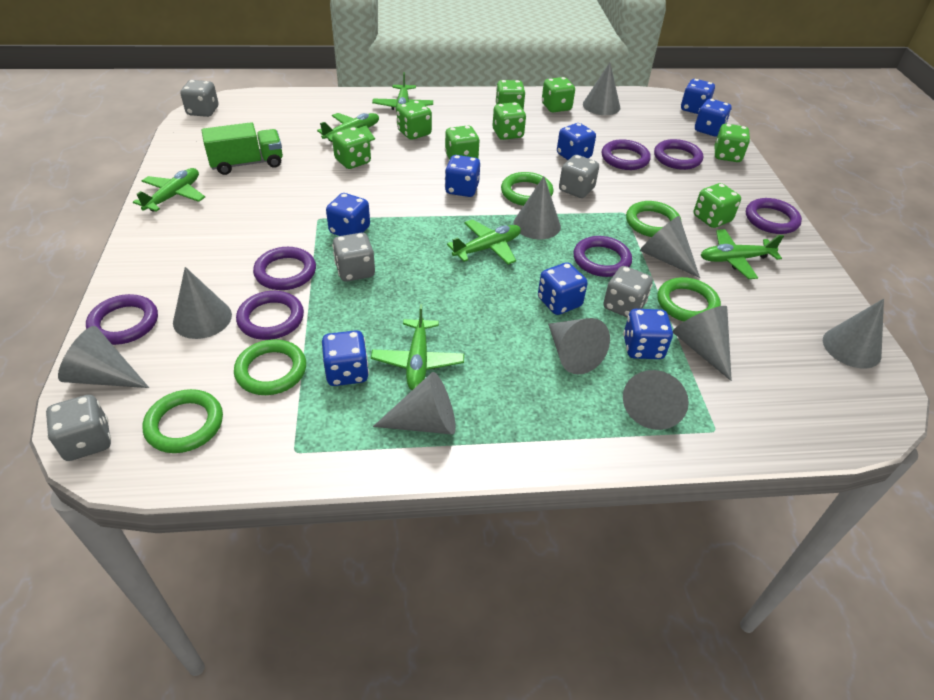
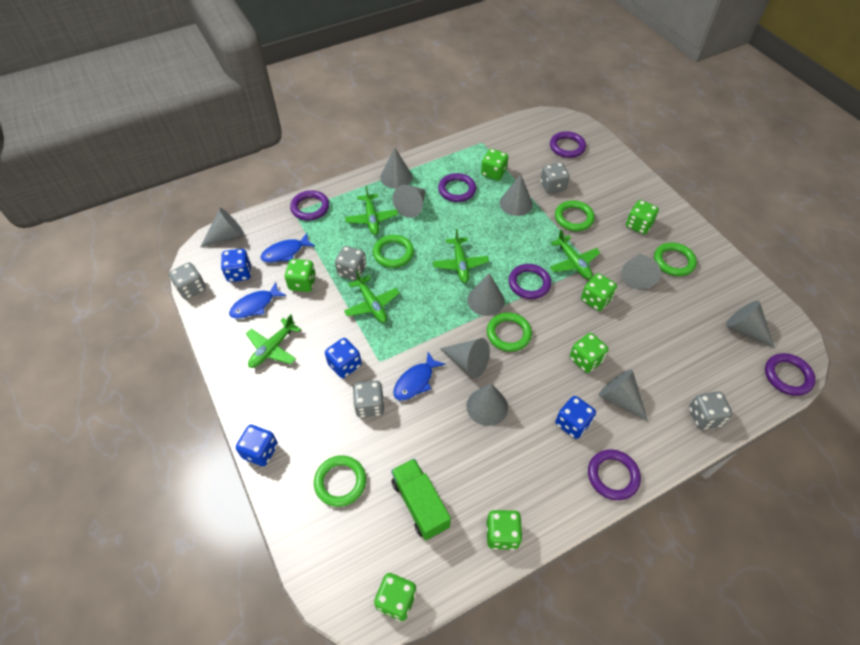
blue dice: 8 -> 4
blue fish: 0 -> 3
green dice: 8 -> 7
green plane: 6 -> 5
purple ring: 7 -> 6

